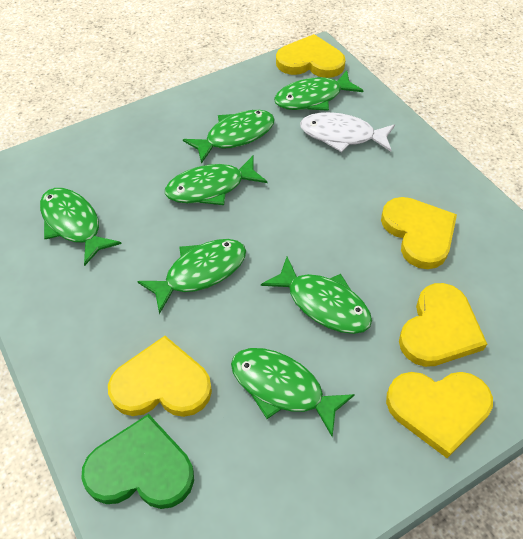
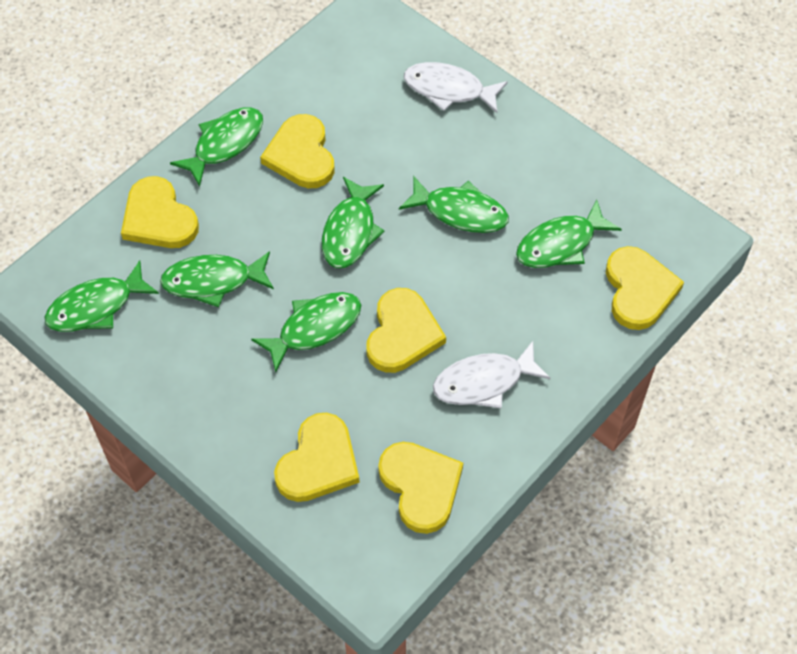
green heart: 1 -> 0
white fish: 1 -> 2
yellow heart: 5 -> 6

